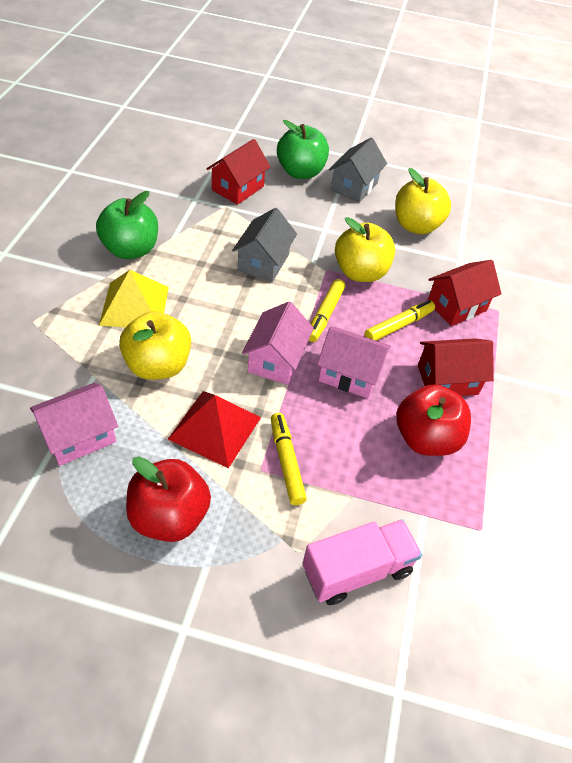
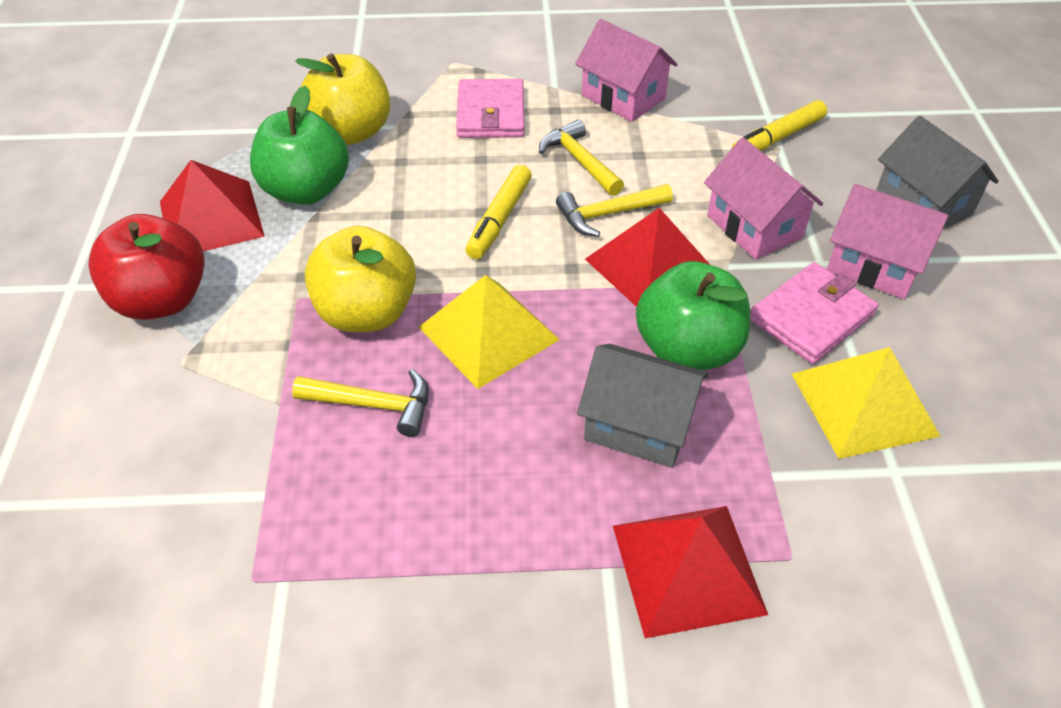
pink truck: 1 -> 0
pink wallet: 0 -> 2
red apple: 2 -> 1
red house: 3 -> 0
red pyramid: 1 -> 3
yellow apple: 3 -> 2
yellow hammer: 0 -> 3
yellow marker: 3 -> 2
yellow pyramid: 1 -> 2

